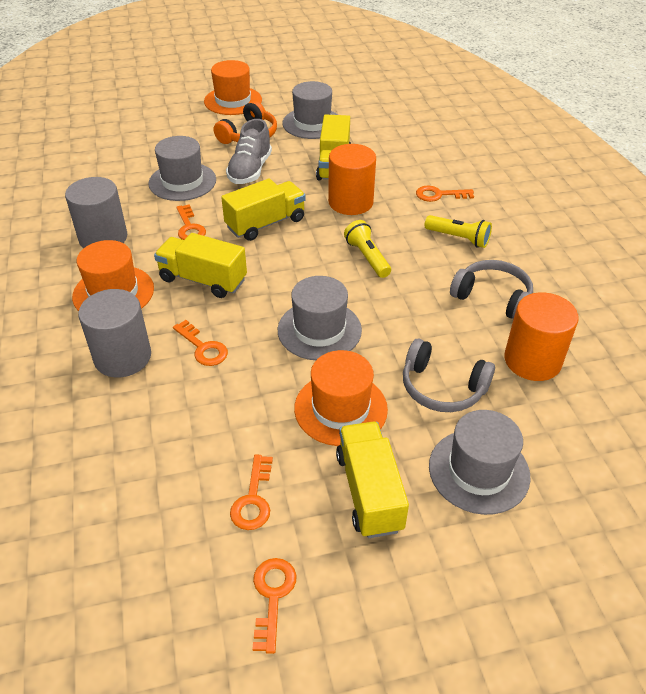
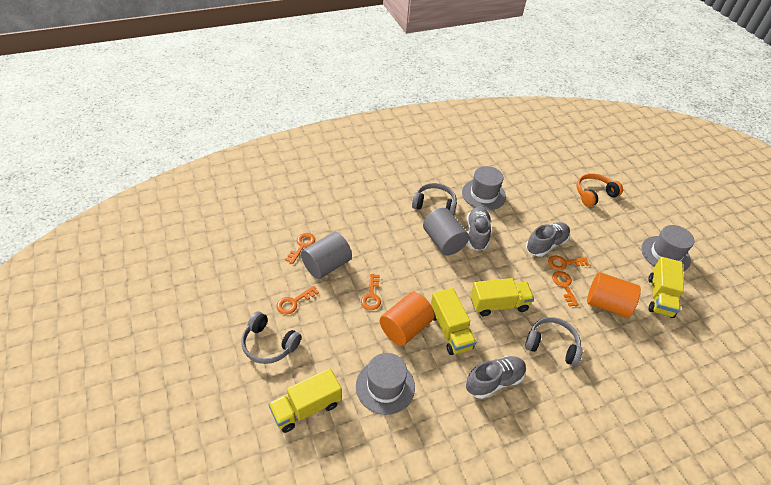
grey hat: 4 -> 3
grey headphones: 2 -> 3
grey shoe: 1 -> 3
orange hat: 3 -> 0
yellow flashlight: 2 -> 0

